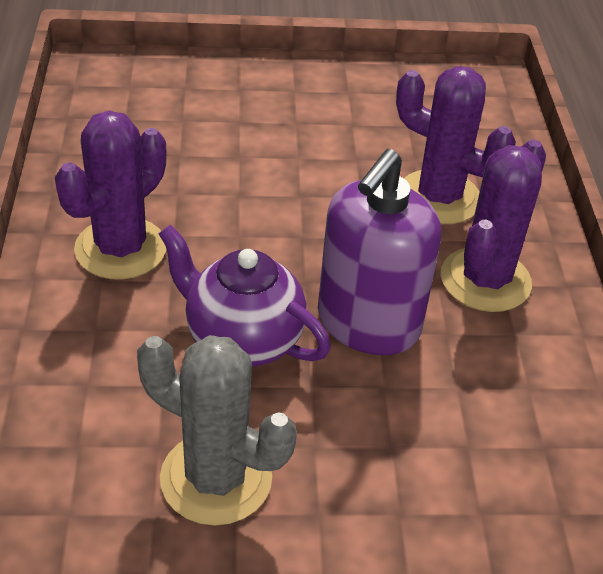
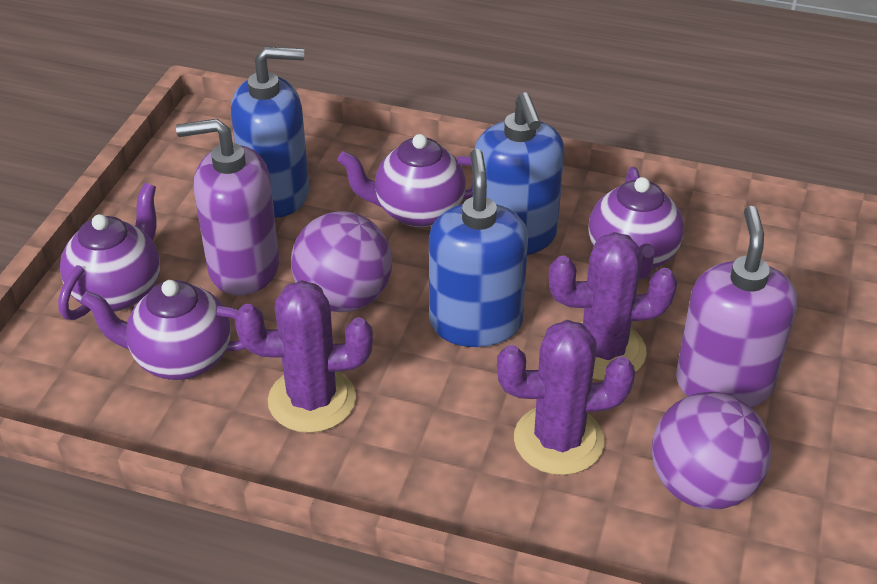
blue soap dispenser: 0 -> 3
grey cactus: 1 -> 0
purple ball: 0 -> 2
purple soap dispenser: 1 -> 2
purple teapot: 1 -> 4

